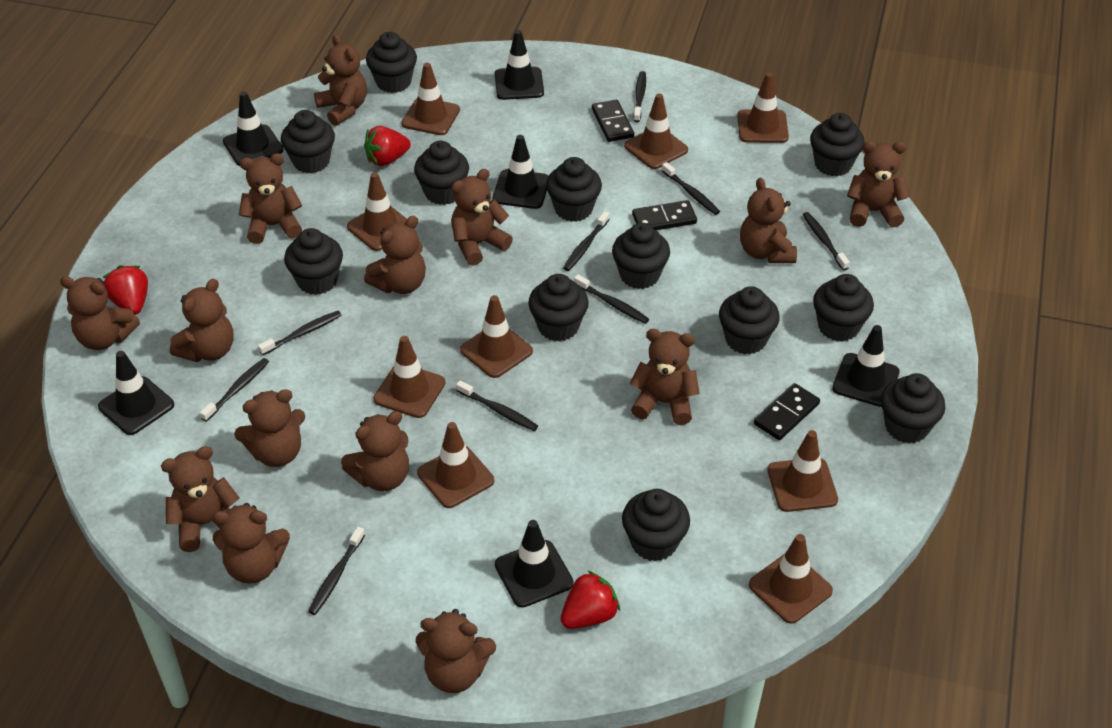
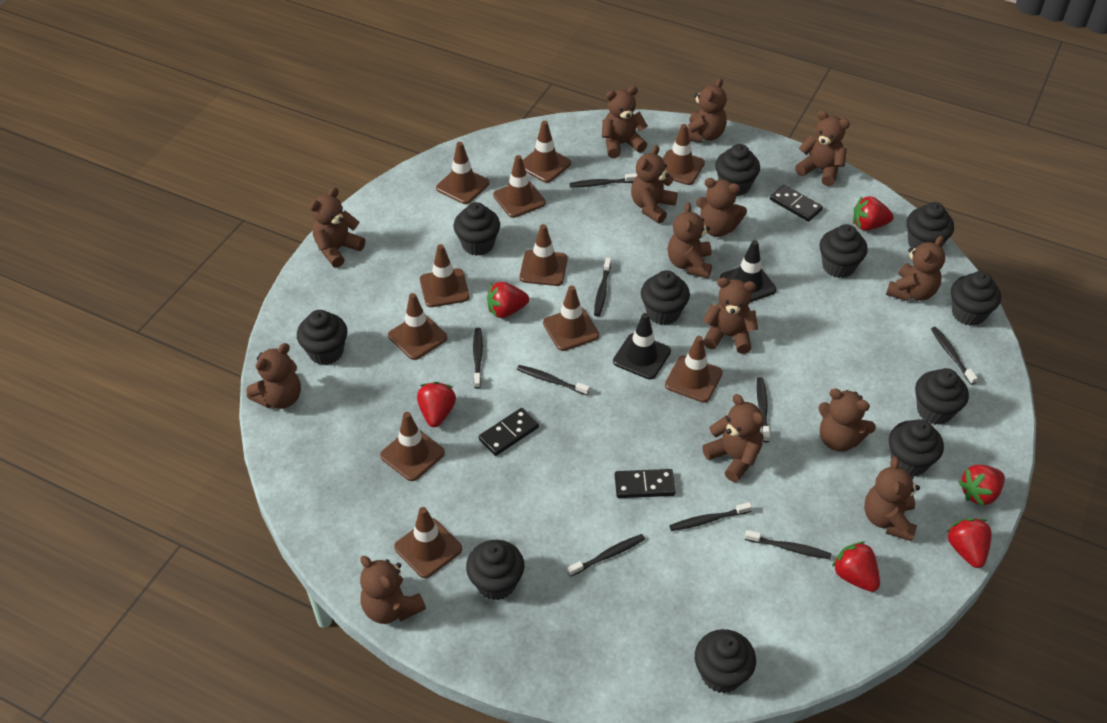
black cupcake: 12 -> 11
black traffic cone: 6 -> 2
brown traffic cone: 9 -> 11
red strawberry: 3 -> 6

